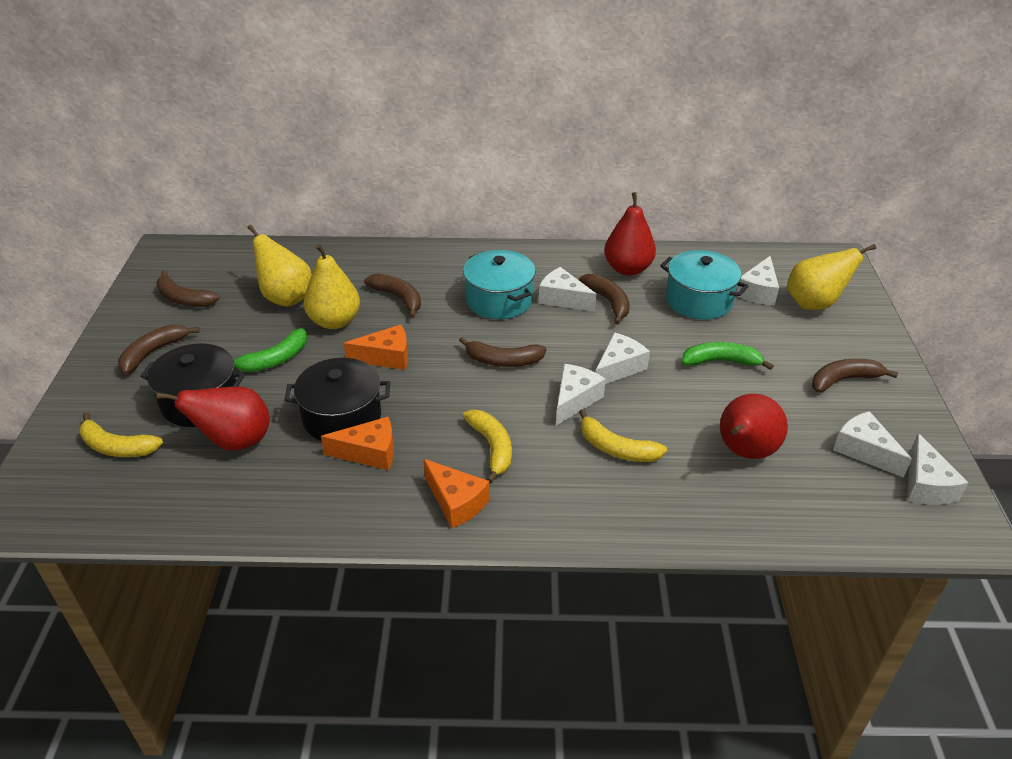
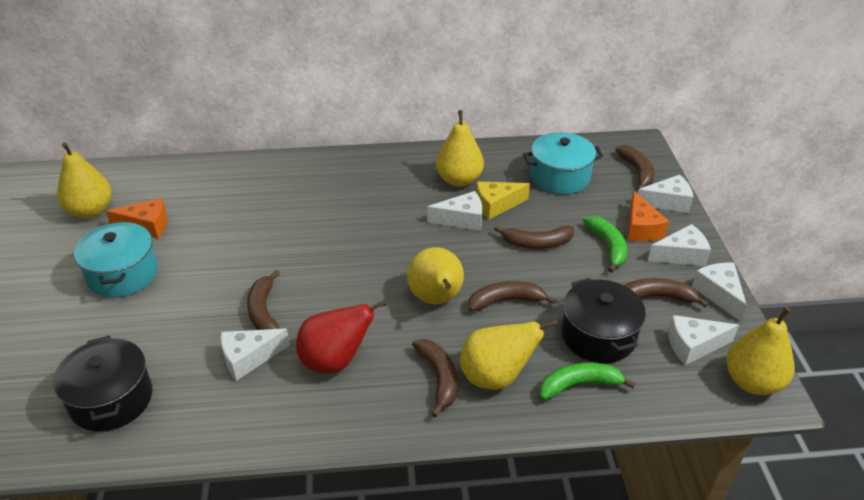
orange cheese: 3 -> 2
red pear: 3 -> 1
yellow banana: 3 -> 0
yellow cheese: 0 -> 1
yellow pear: 3 -> 5

